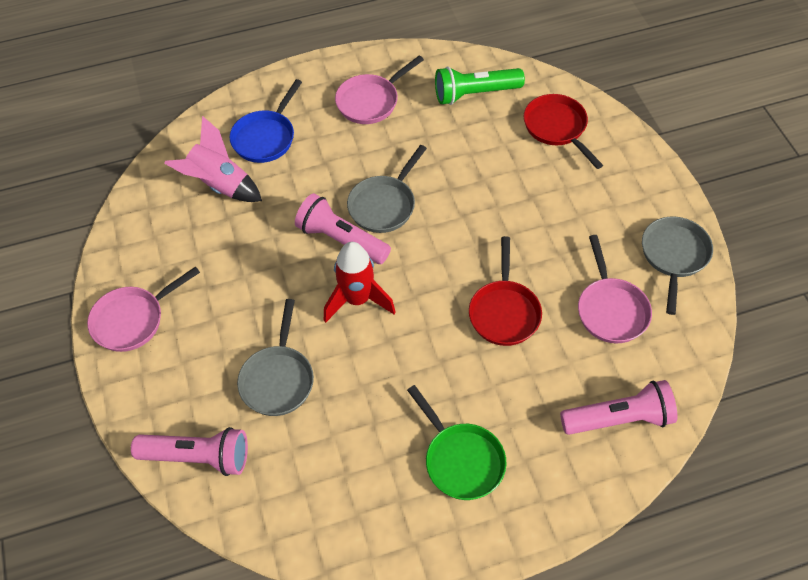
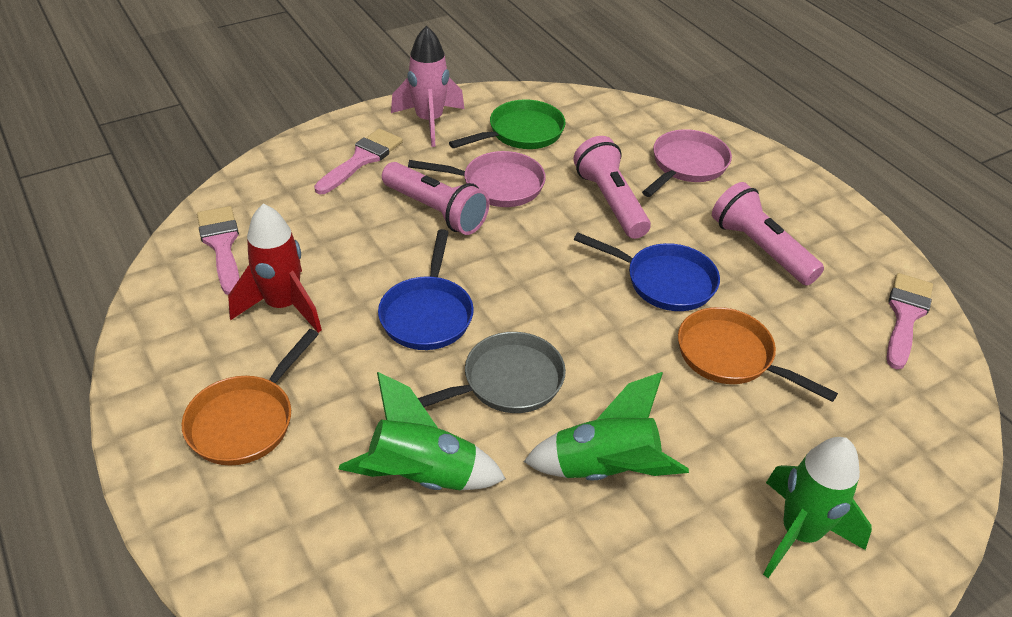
blue pan: 1 -> 2
green flashlight: 1 -> 0
green rocket: 0 -> 3
grey pan: 3 -> 1
orange pan: 0 -> 2
pink brush: 0 -> 3
pink pan: 3 -> 2
red pan: 2 -> 0

